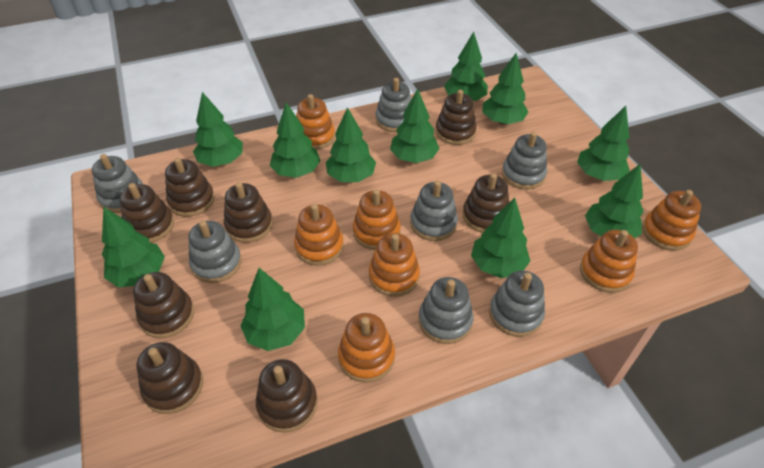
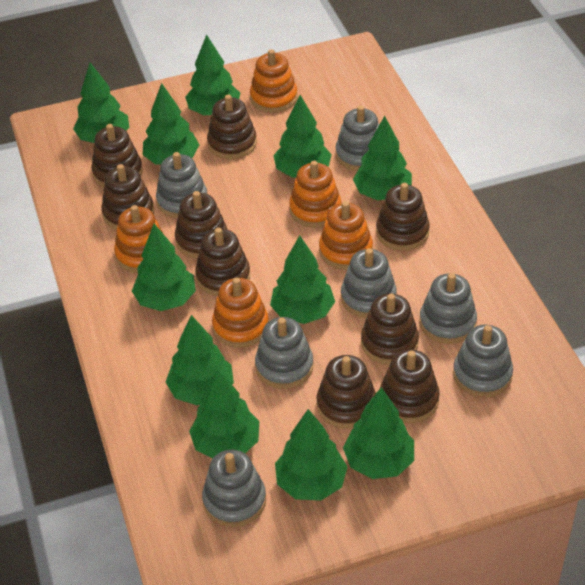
brown stacking toy: 8 -> 9
orange stacking toy: 7 -> 5

